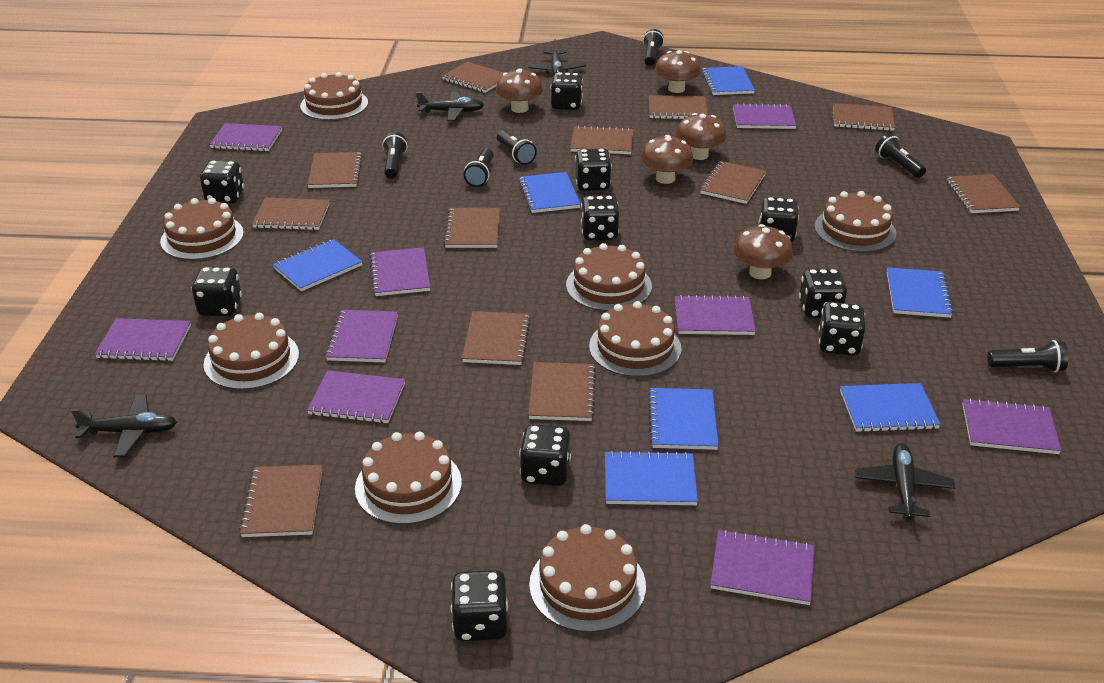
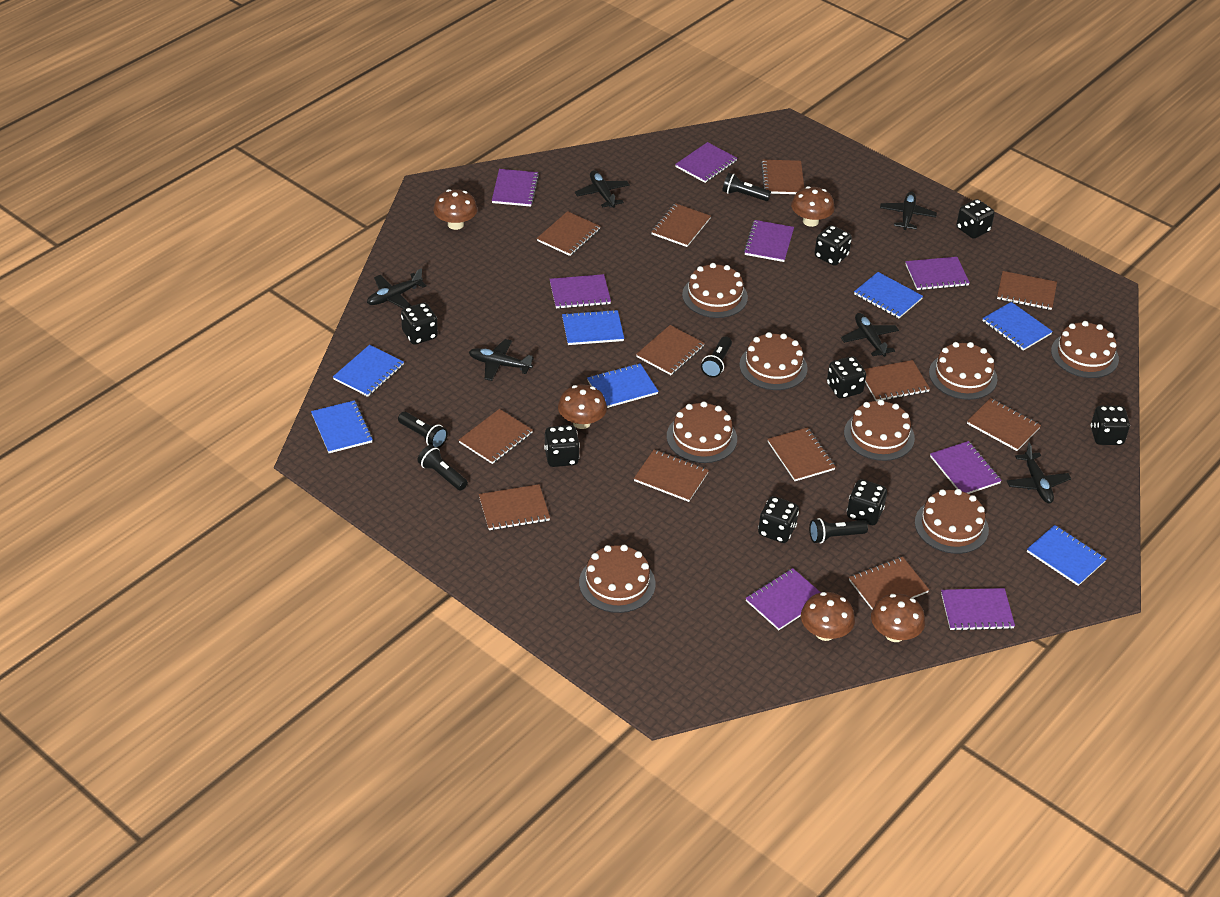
black dice: 10 -> 8
black flashlight: 6 -> 5
black plane: 4 -> 6
purple notebook: 9 -> 8

